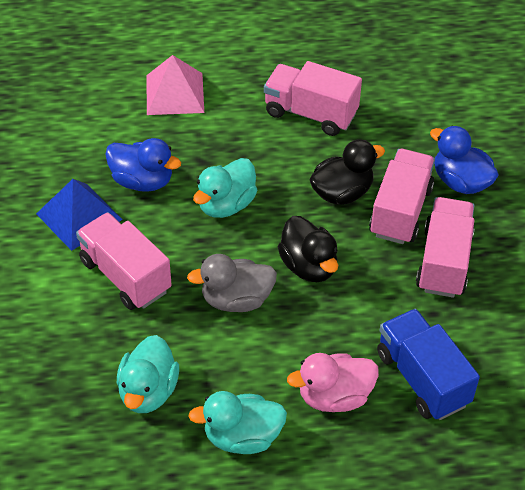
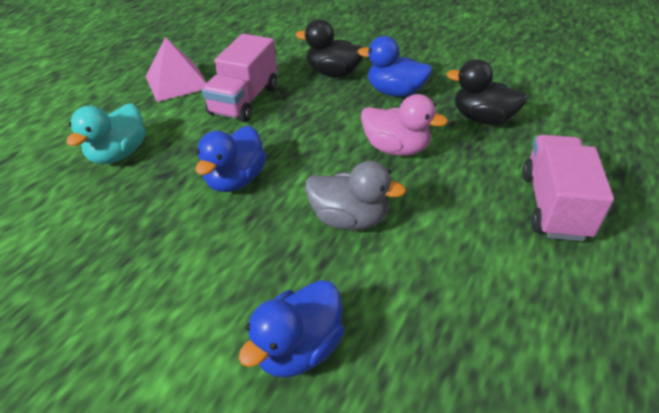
blue duck: 2 -> 3
blue pyramid: 1 -> 0
blue truck: 1 -> 0
pink truck: 4 -> 2
turquoise duck: 3 -> 1

